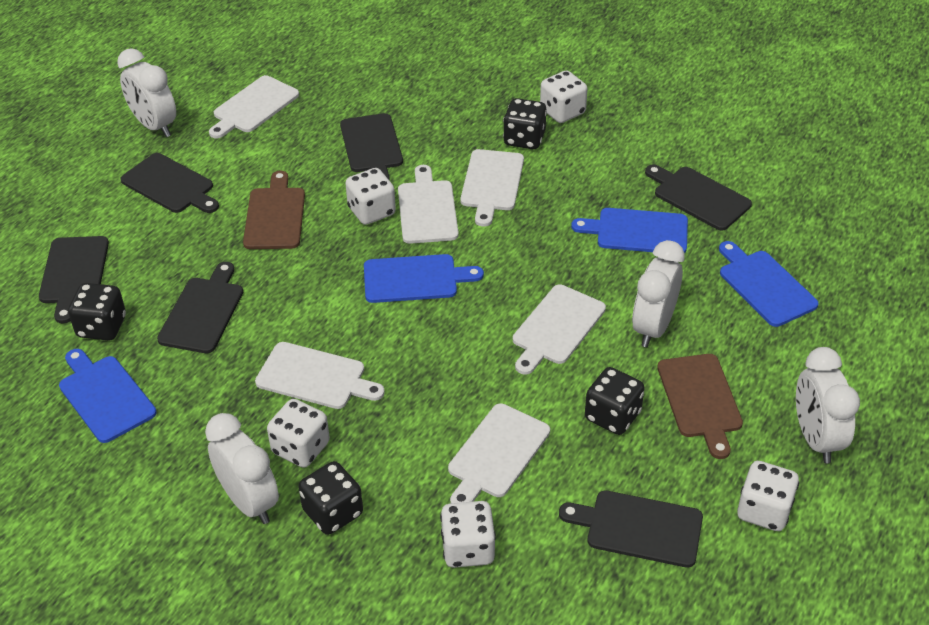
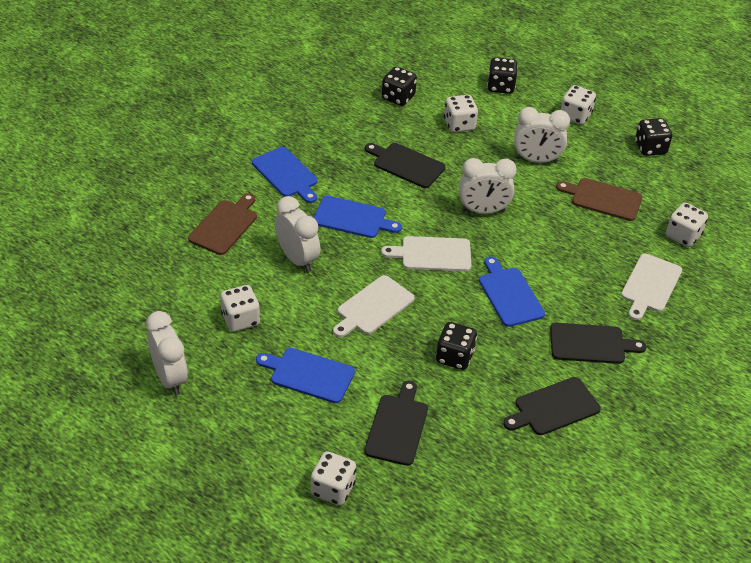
black cutting board: 6 -> 4
white cutting board: 6 -> 3

